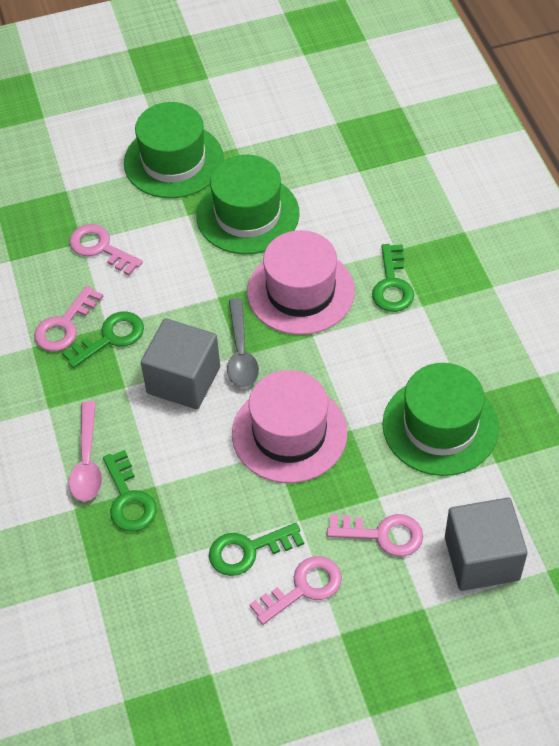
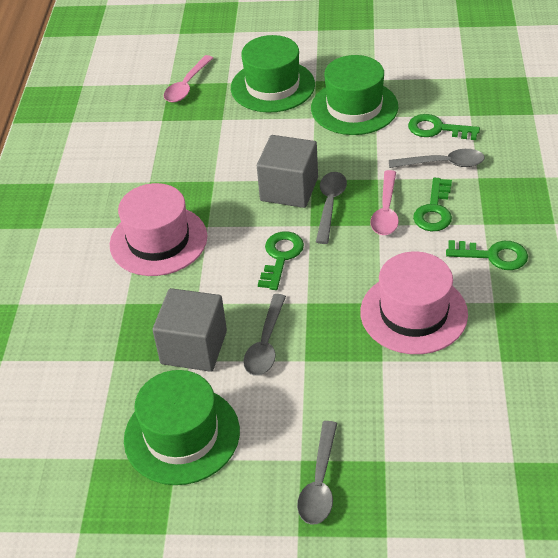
grey spoon: 1 -> 4
pink key: 4 -> 0
pink spoon: 1 -> 2

